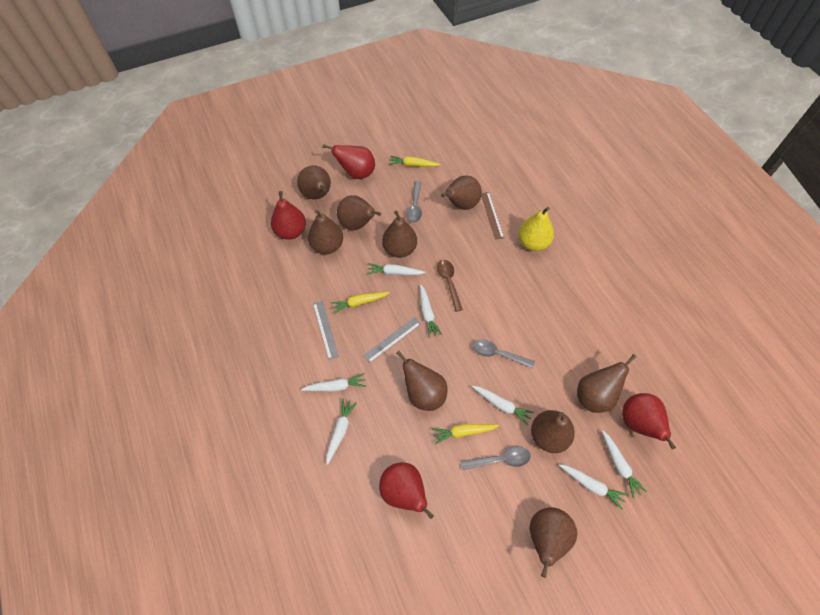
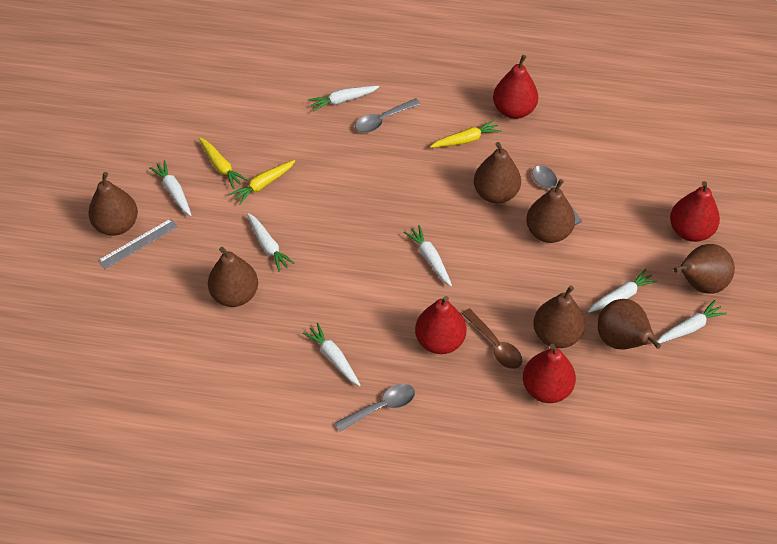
brown pear: 9 -> 7
brown ruler: 1 -> 0
grey ruler: 2 -> 1
yellow pear: 1 -> 0

